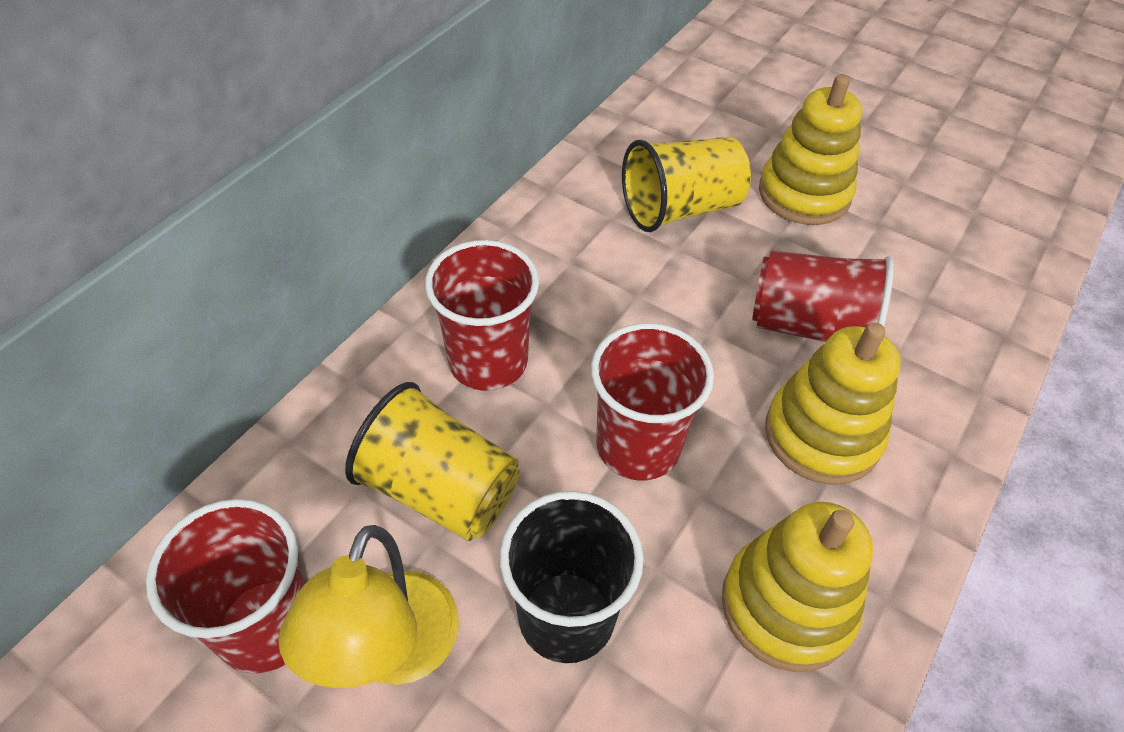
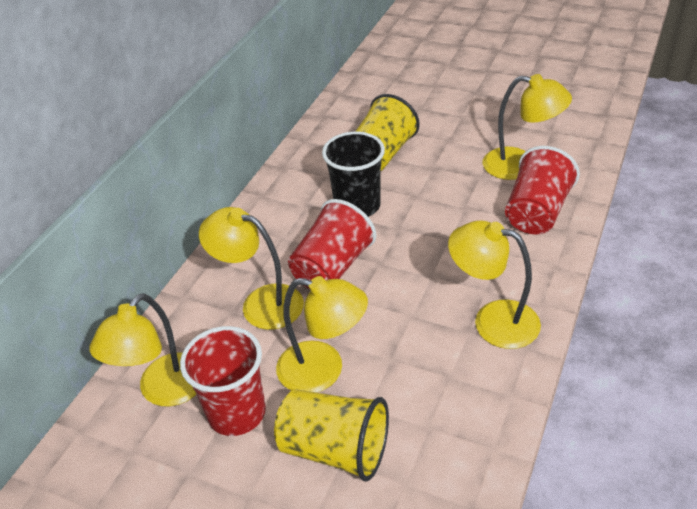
red cup: 4 -> 3
yellow lamp: 1 -> 5
yellow stacking toy: 3 -> 0

